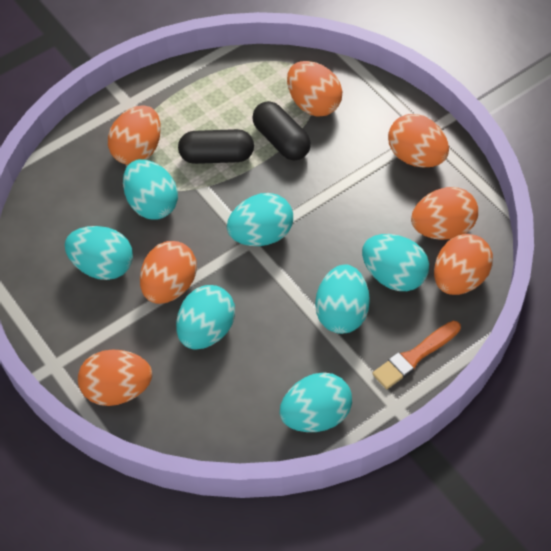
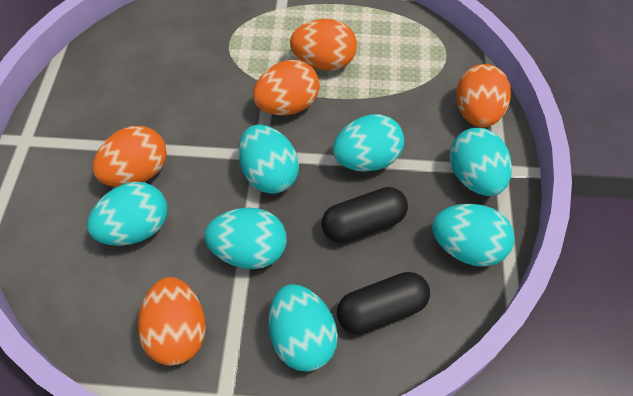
orange brush: 1 -> 0
orange egg: 7 -> 5

